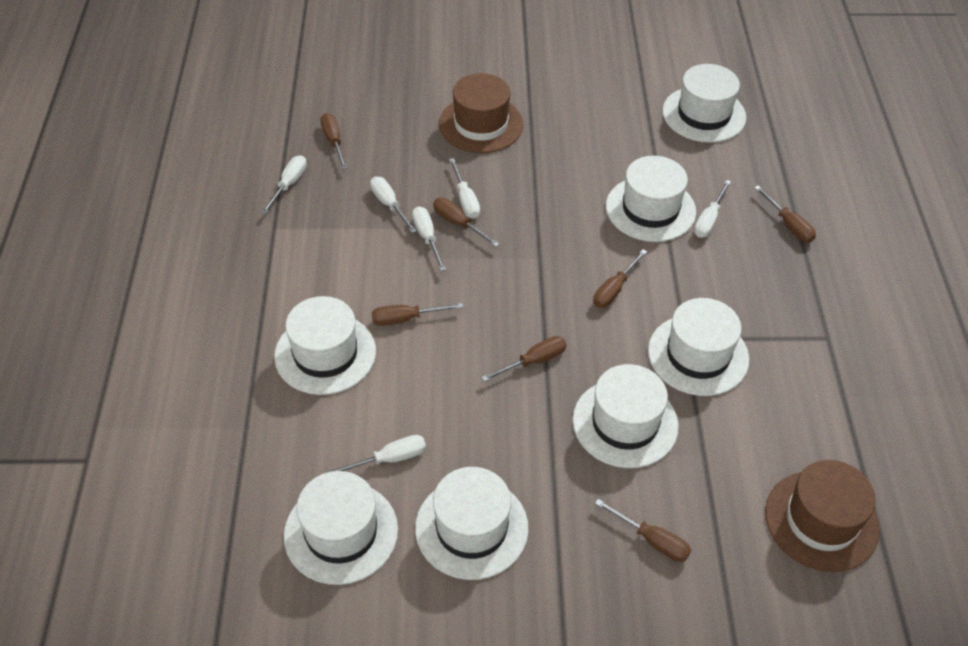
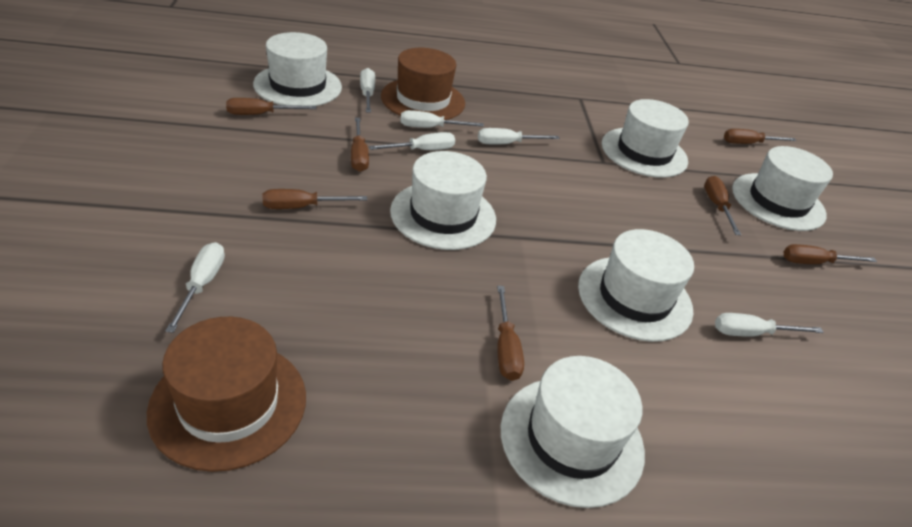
white hat: 7 -> 6

